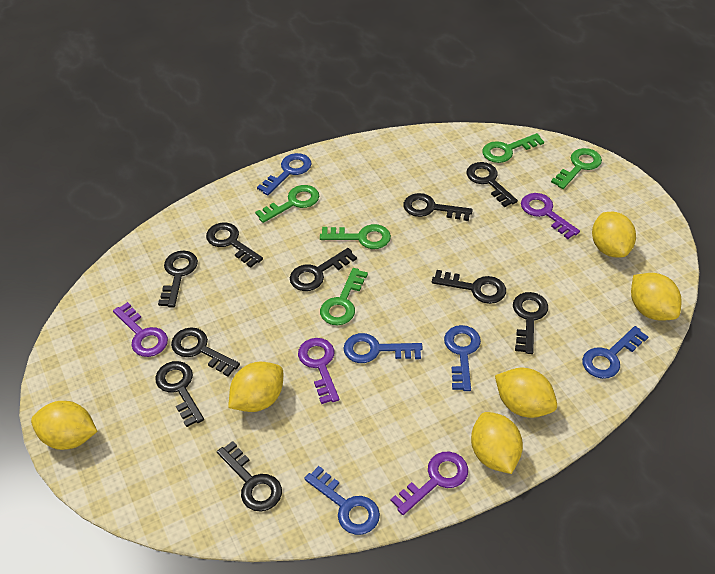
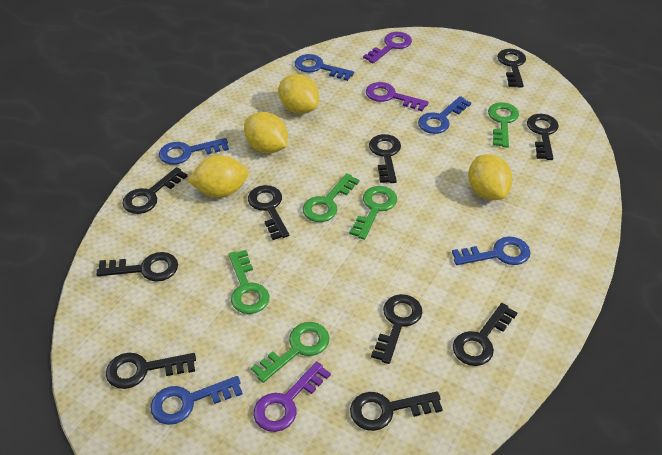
purple key: 4 -> 3
yellow lemon: 6 -> 4

